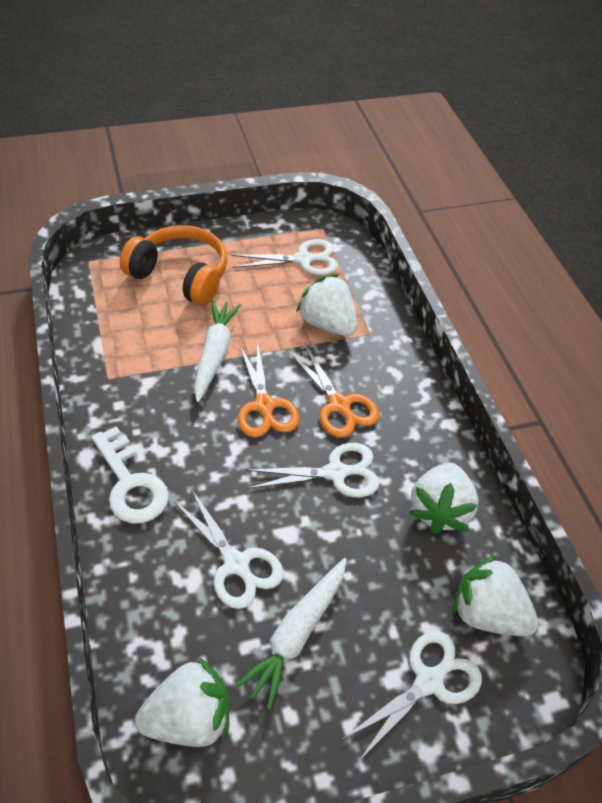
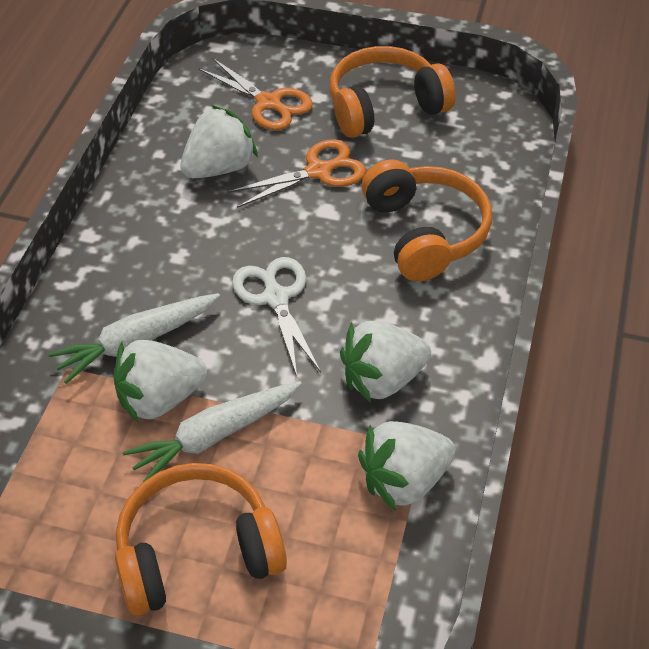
orange headphones: 1 -> 3
white key: 1 -> 0
white scissors: 4 -> 1

